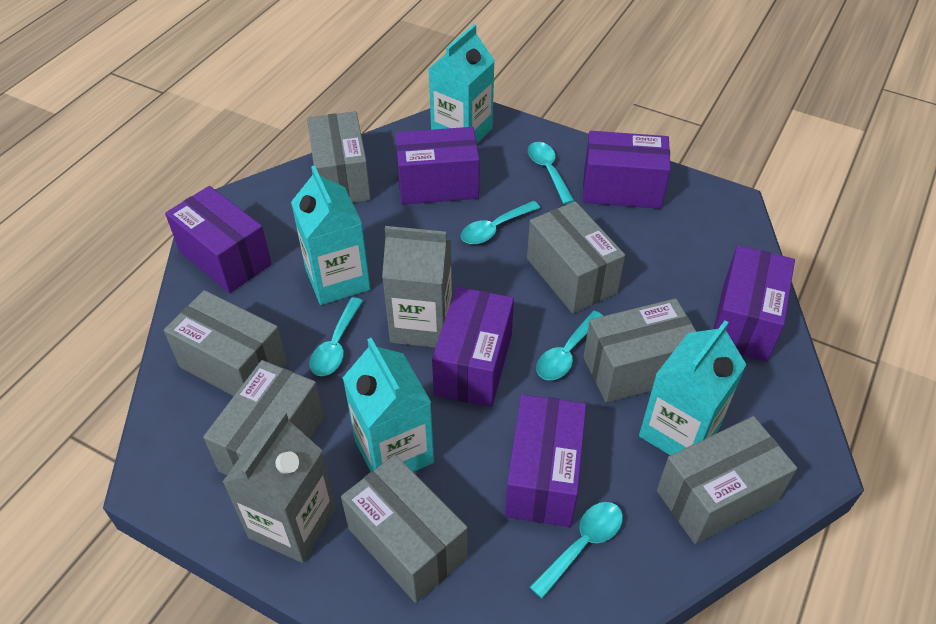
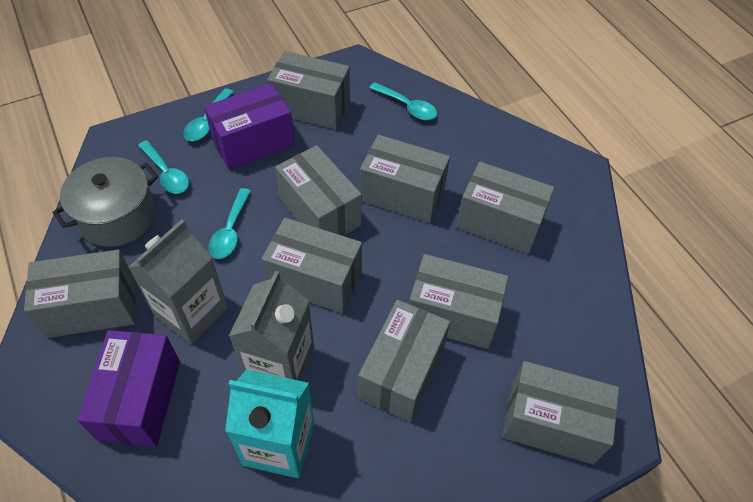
grey box: 7 -> 9
grey pot: 0 -> 1
purple box: 6 -> 2
turquoise carton: 4 -> 1
turquoise spoon: 5 -> 4

